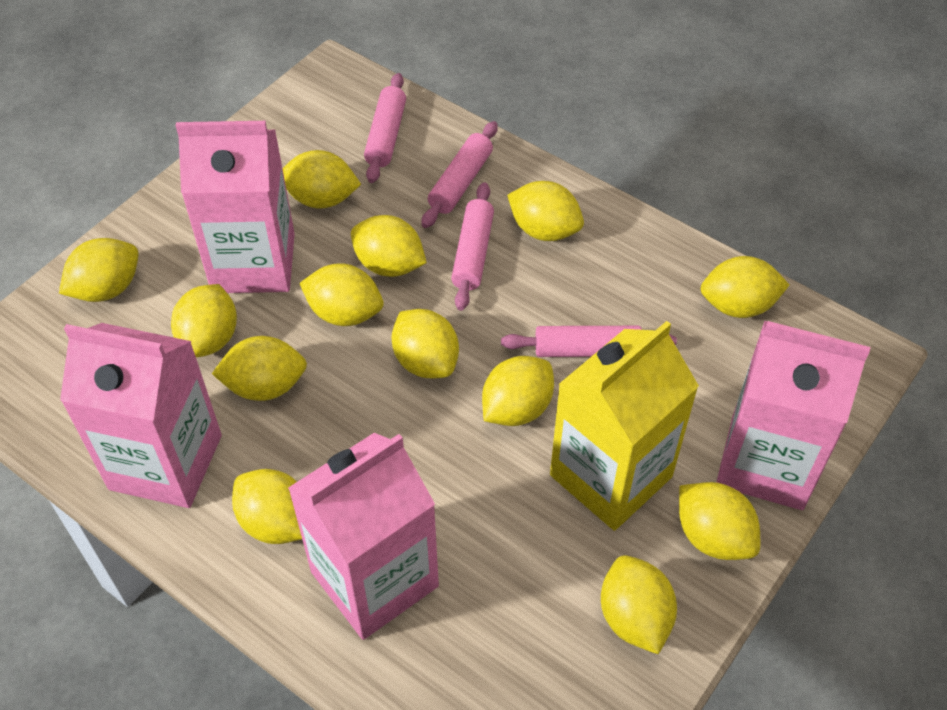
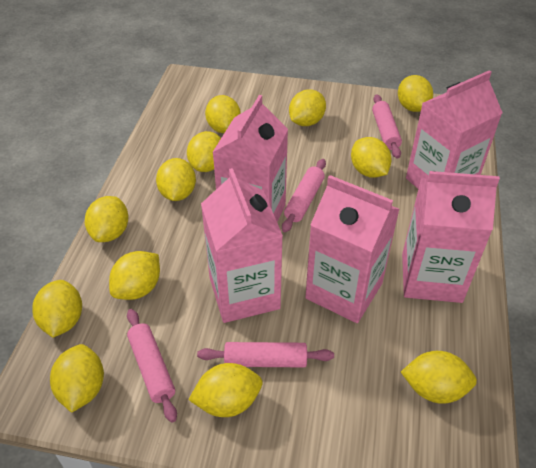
pink carton: 4 -> 5
yellow carton: 1 -> 0
yellow lemon: 13 -> 12

